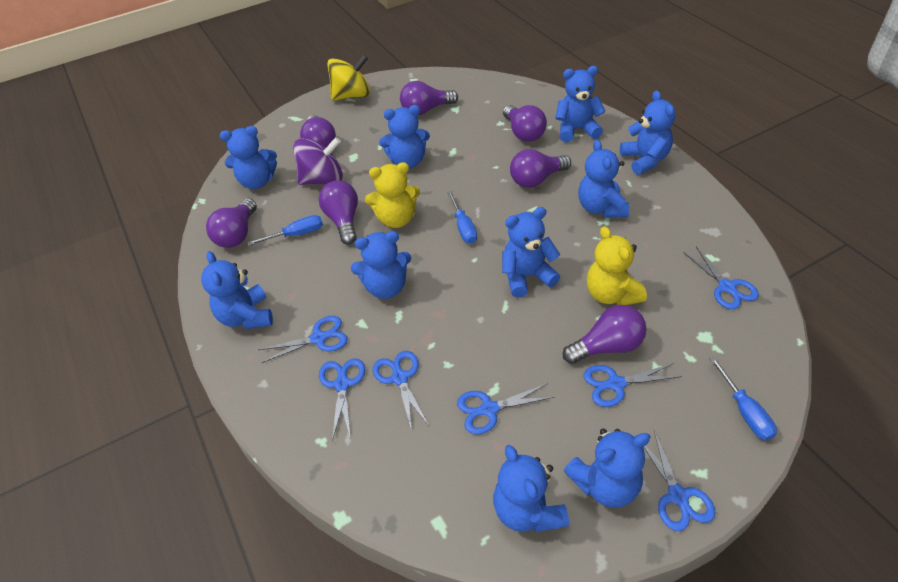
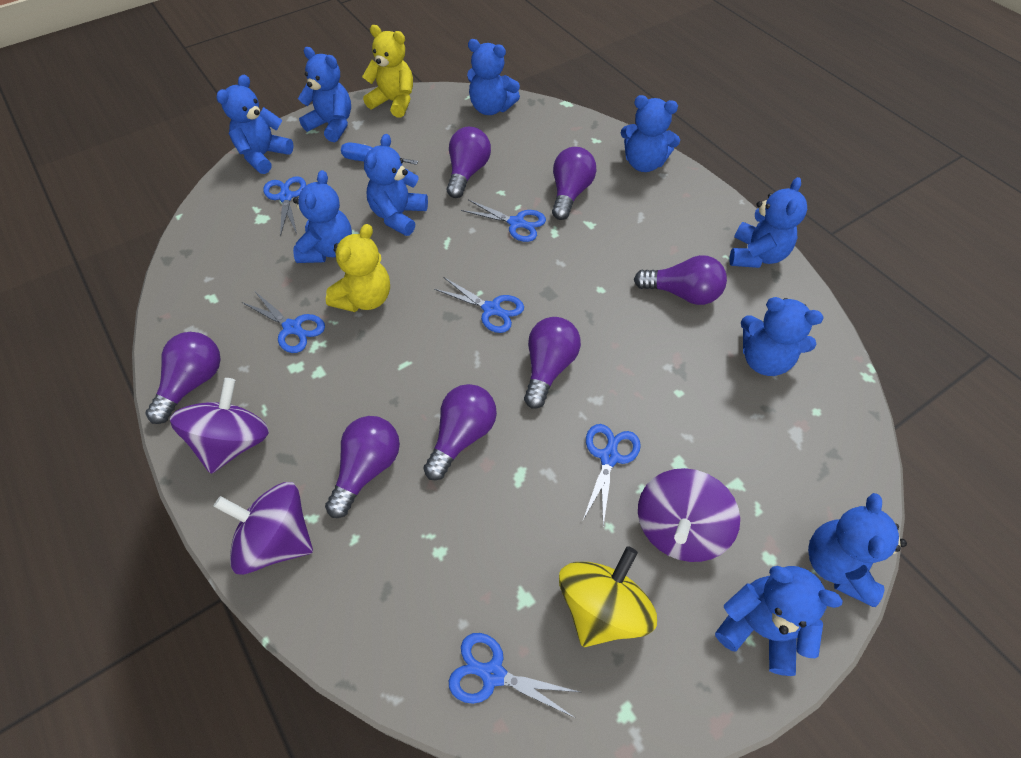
blue scissors: 7 -> 6
blue screwdriver: 3 -> 1
purple spinning top: 1 -> 3

